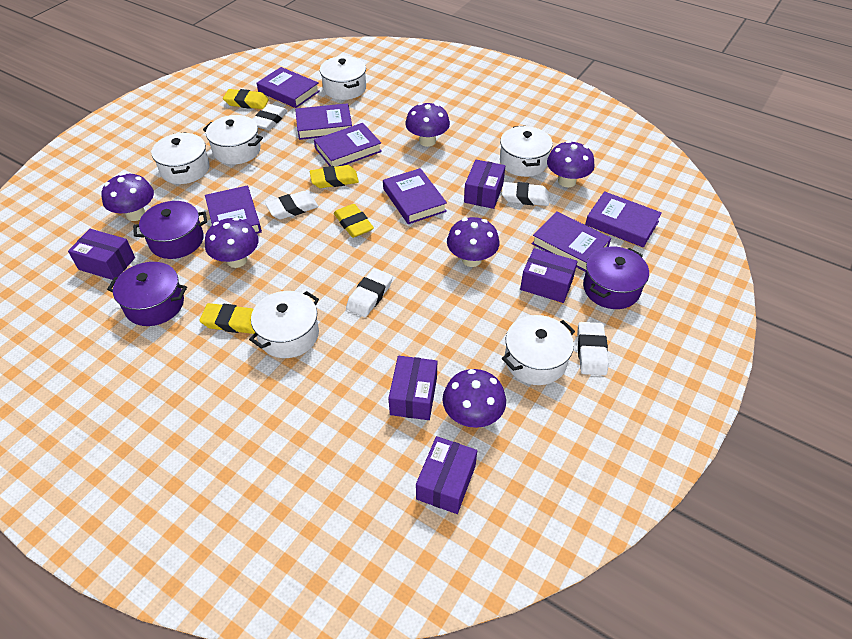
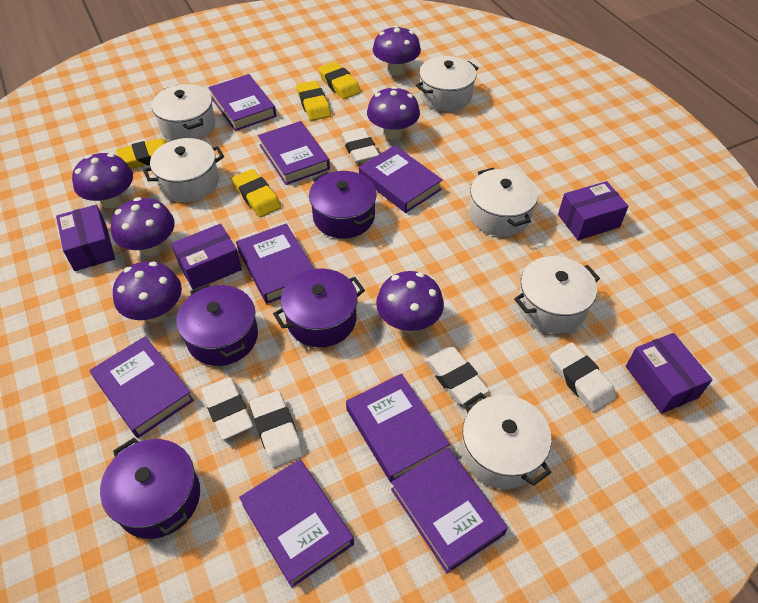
purple book: 7 -> 8
purple box: 5 -> 4
purple pot: 3 -> 4

